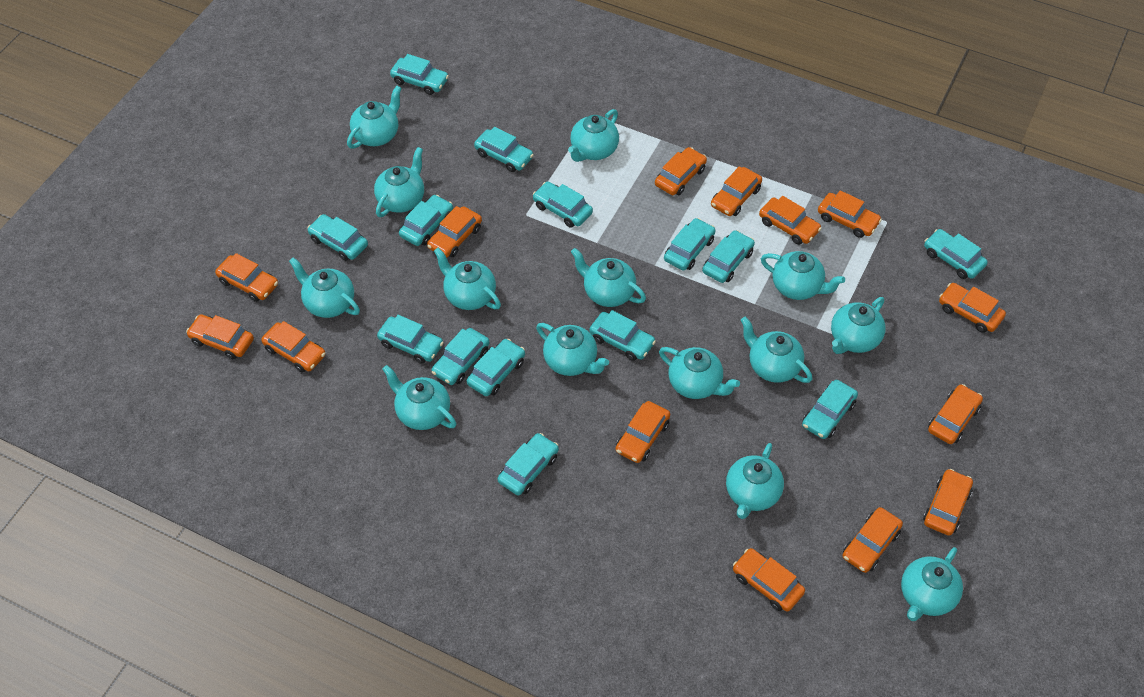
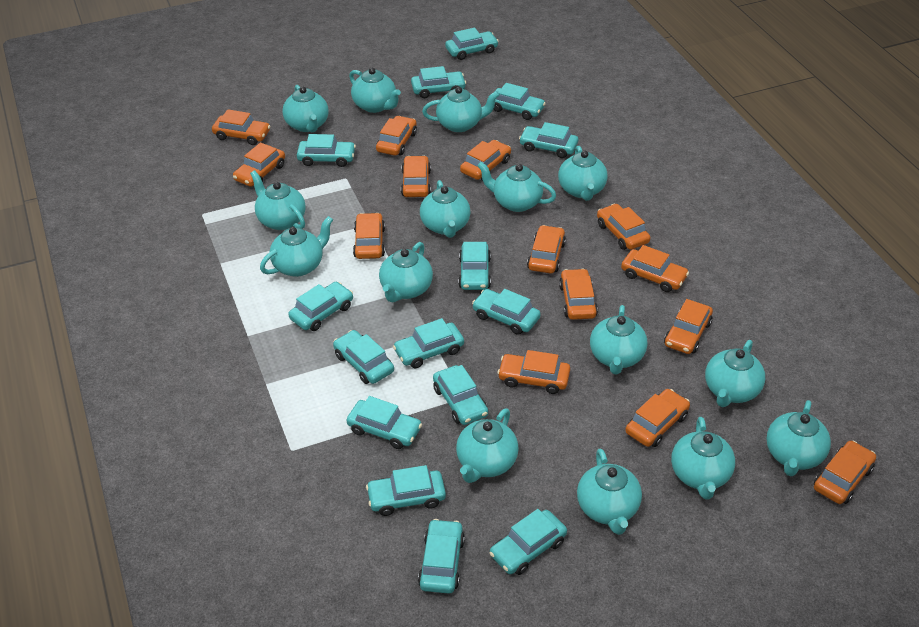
turquoise car: 14 -> 15
turquoise teapot: 14 -> 15

